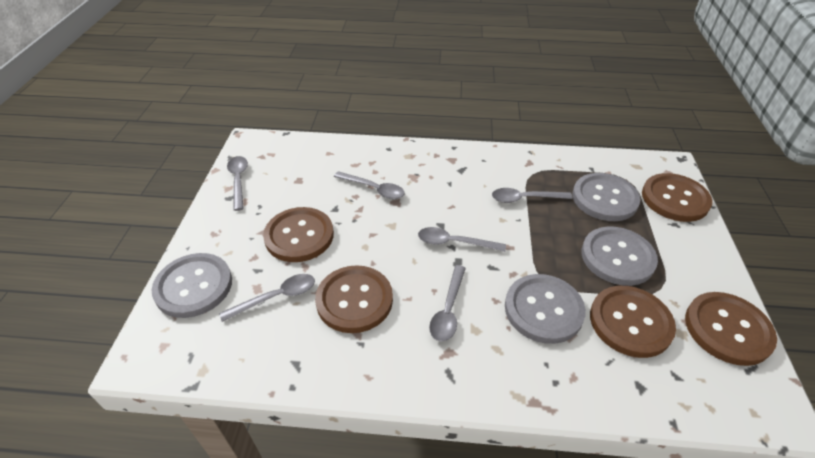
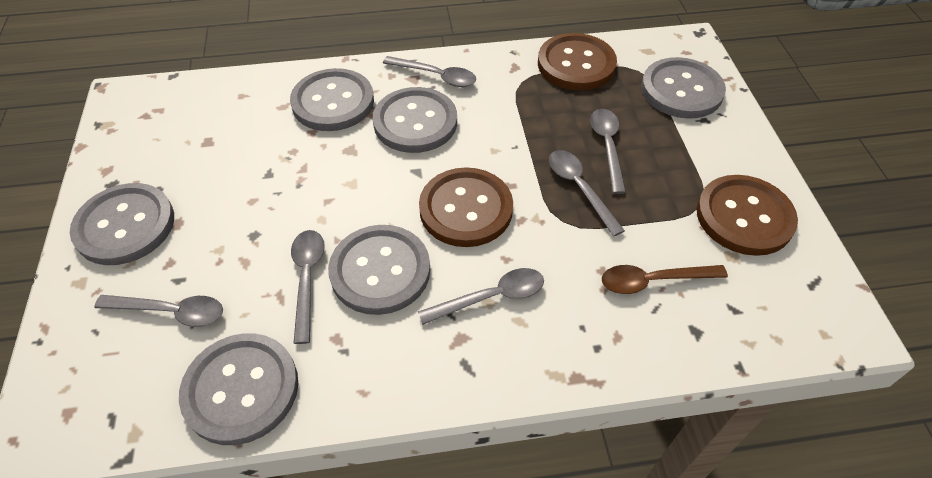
brown button: 5 -> 3
brown spoon: 0 -> 1
grey button: 4 -> 6

